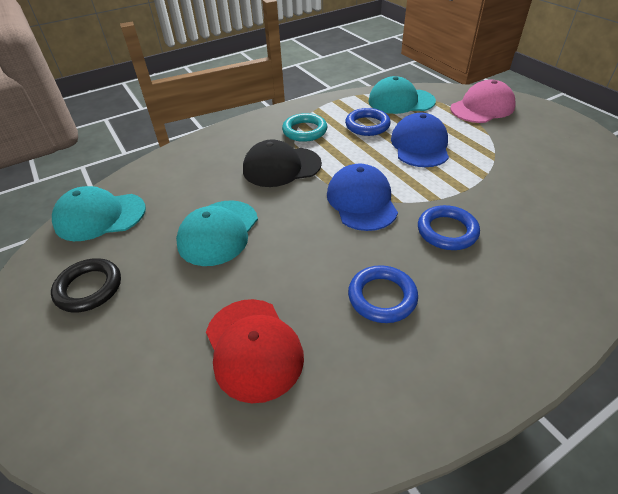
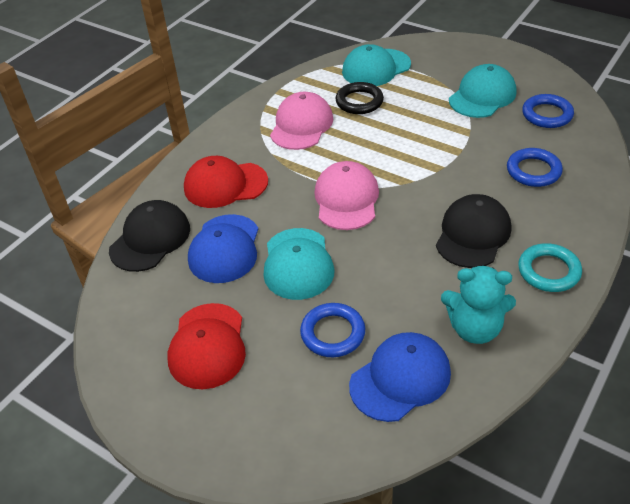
black cap: 1 -> 2
pink cap: 1 -> 2
red cap: 1 -> 2
turquoise teddy bear: 0 -> 1

